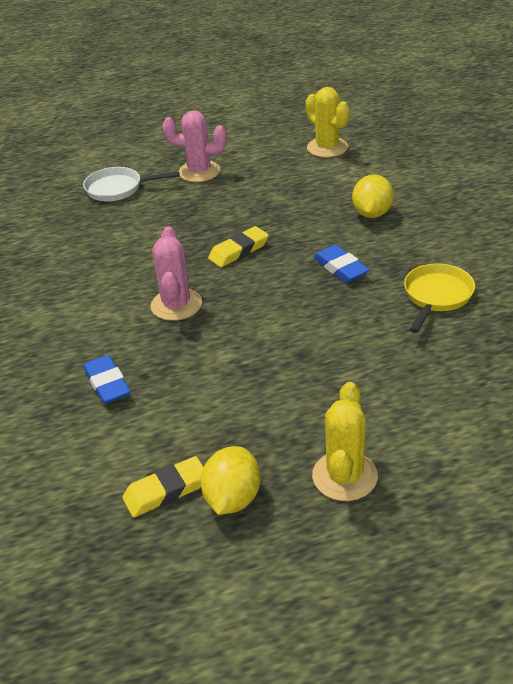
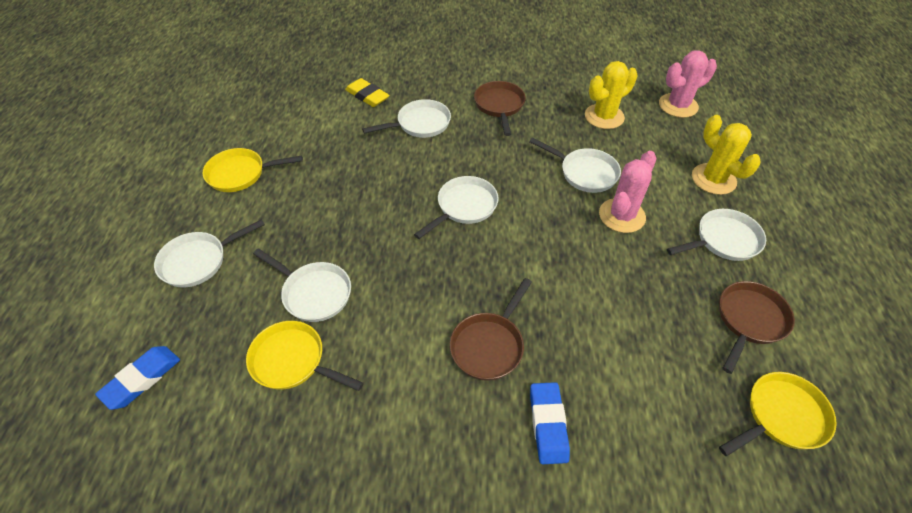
brown pan: 0 -> 3
white pan: 1 -> 6
yellow eraser: 2 -> 1
yellow lemon: 2 -> 0
yellow pan: 1 -> 3

